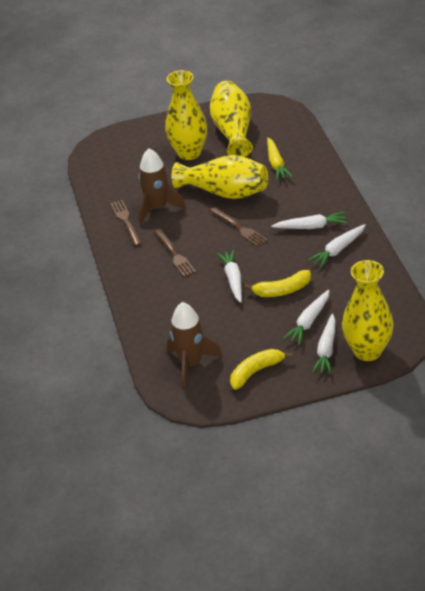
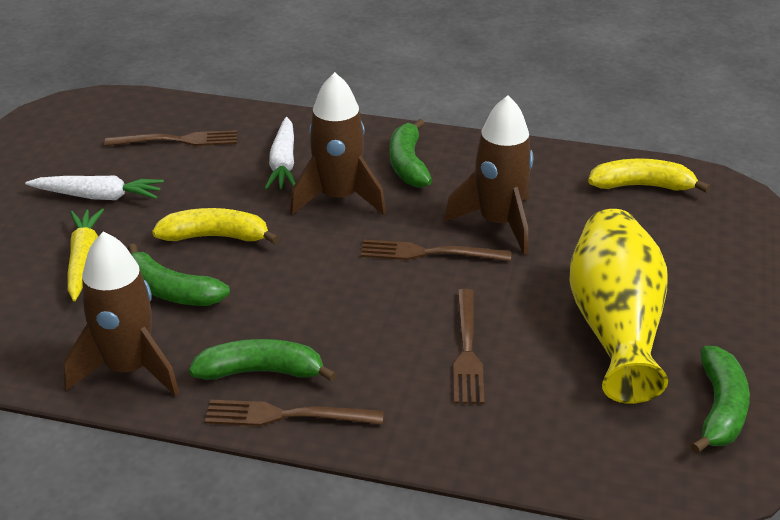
brown fork: 3 -> 4
brown rocket: 2 -> 3
green banana: 0 -> 4
white carrot: 5 -> 2
yellow vase: 4 -> 1

